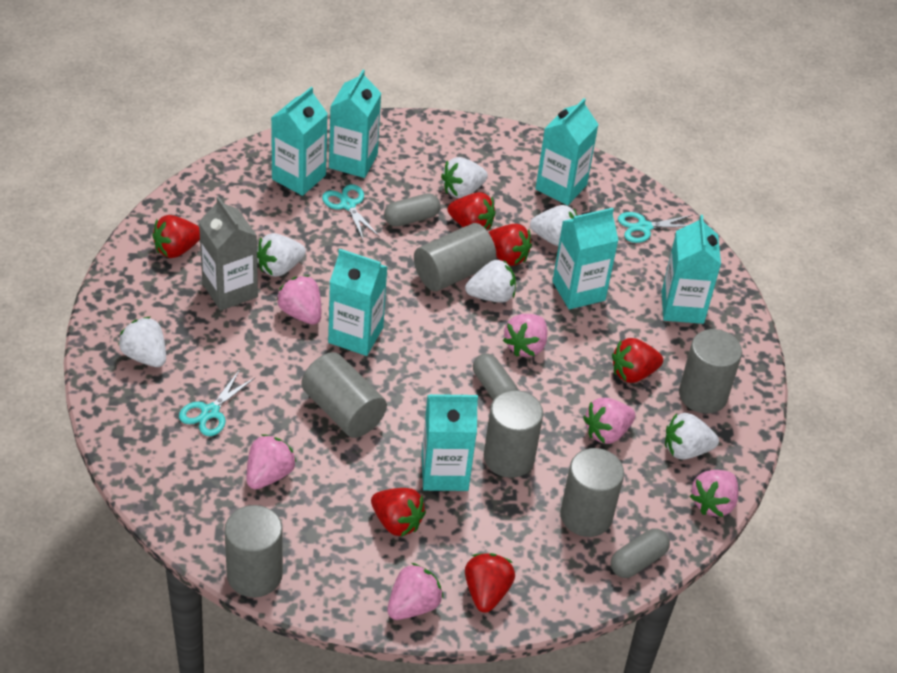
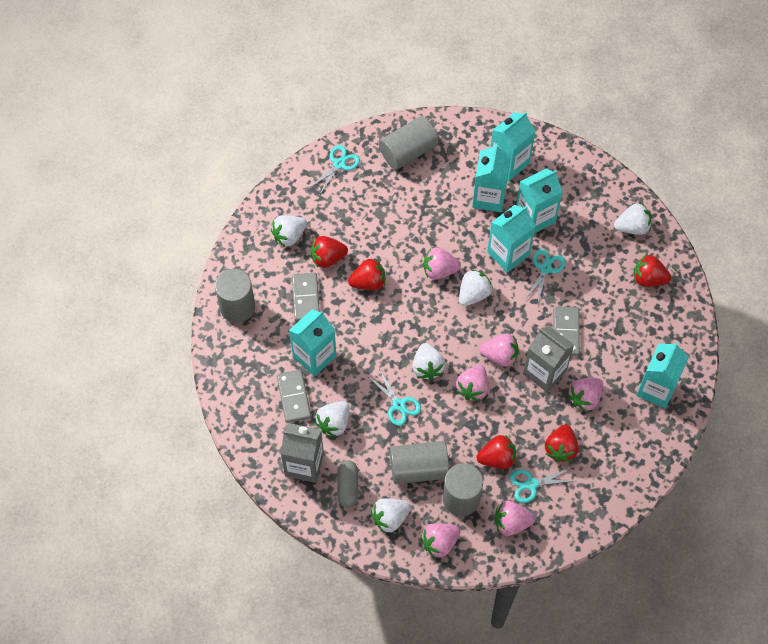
grey capsule: 3 -> 1
grey carton: 1 -> 2
grey cylinder: 6 -> 4
grey domino: 0 -> 3
red strawberry: 6 -> 5
turquoise carton: 7 -> 6
turquoise scissors: 3 -> 4

